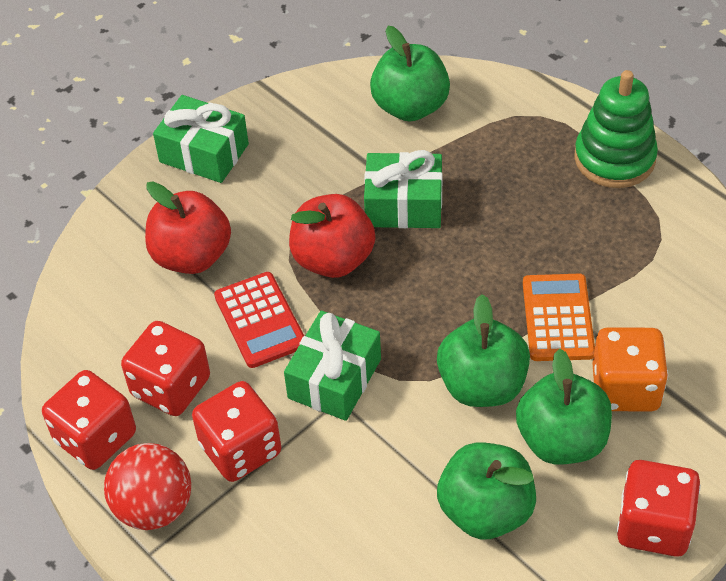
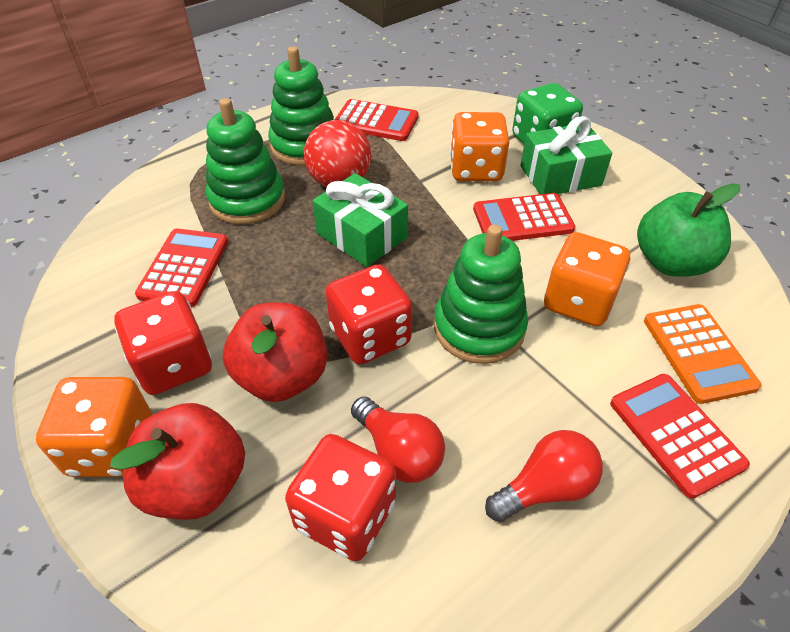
green apple: 4 -> 1
green dice: 0 -> 1
green gift: 3 -> 2
green stacking toy: 1 -> 3
orange dice: 1 -> 3
red calculator: 1 -> 4
red dice: 4 -> 3
red light bulb: 0 -> 2

